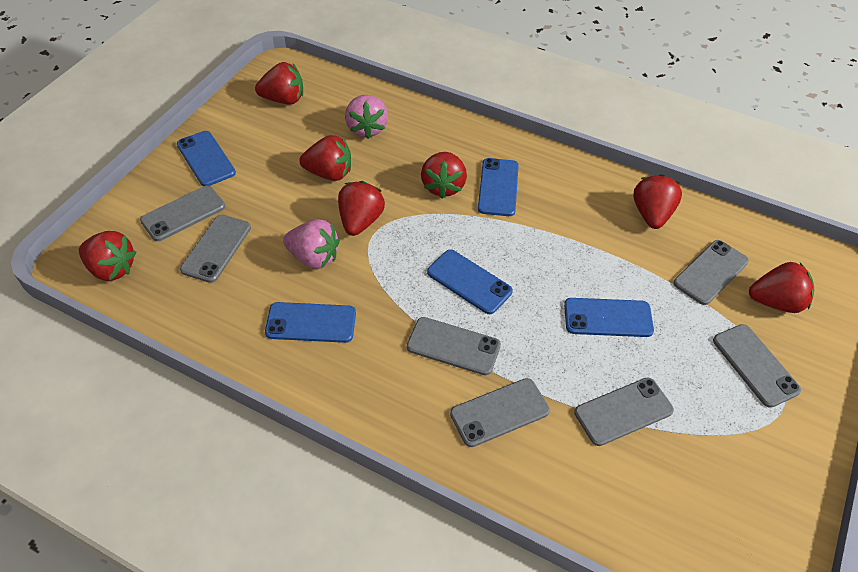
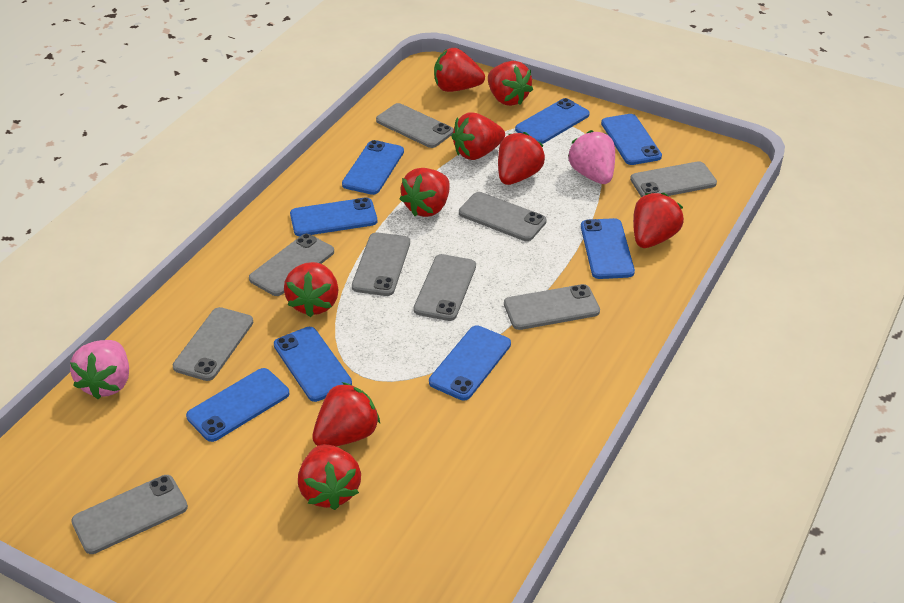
blue phone: 5 -> 8
grey phone: 7 -> 9
red strawberry: 7 -> 9

